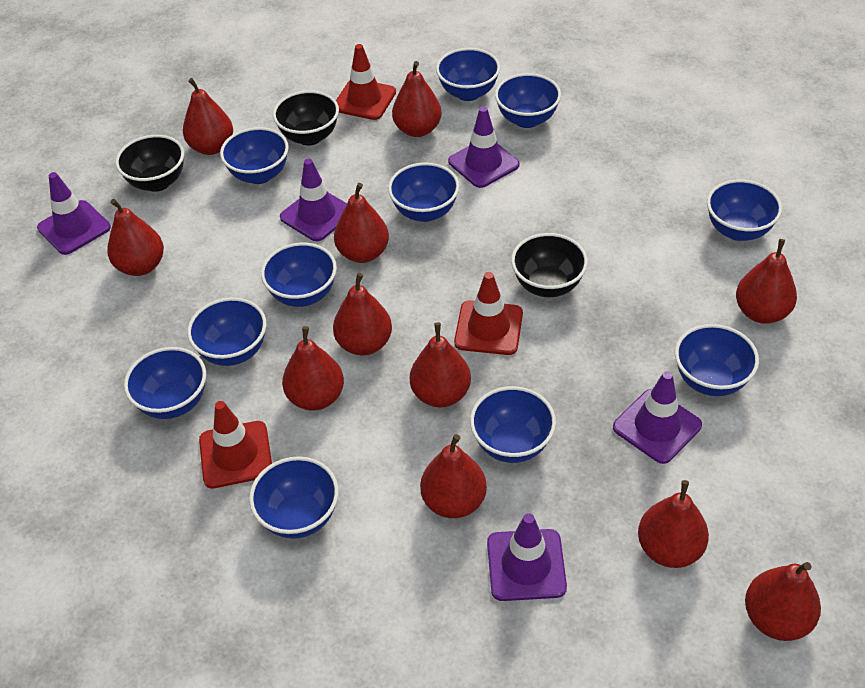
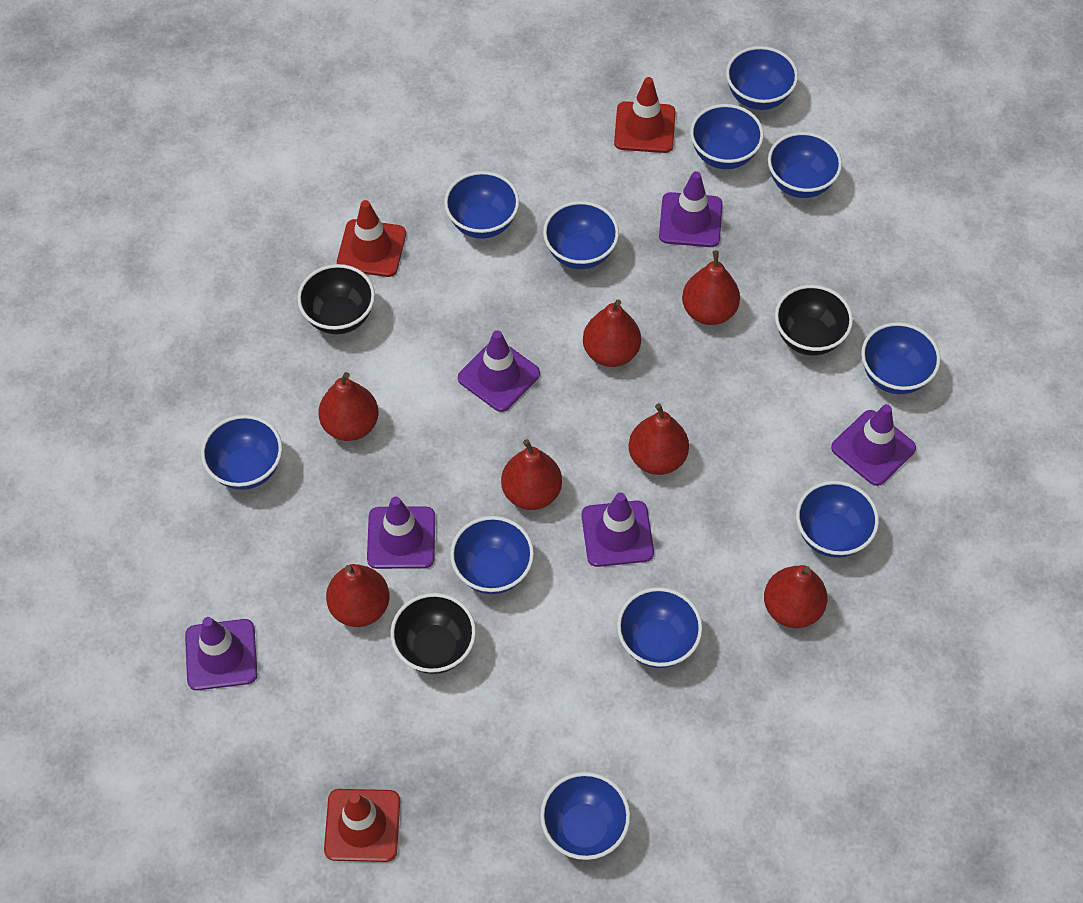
purple traffic cone: 5 -> 6
red pear: 11 -> 7

